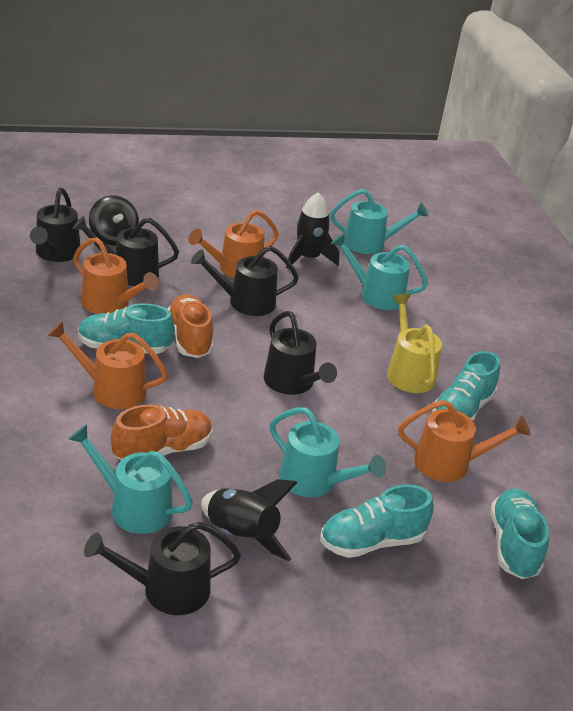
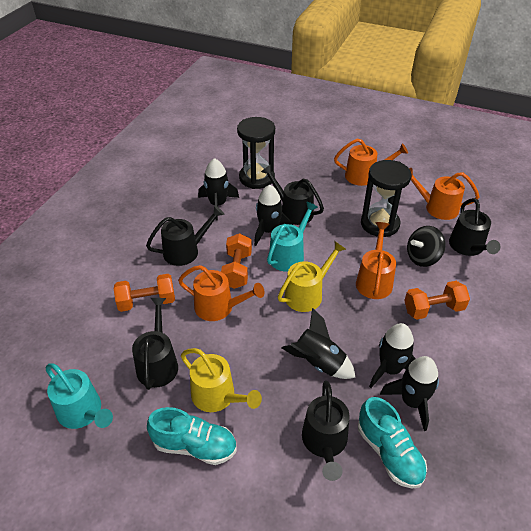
black hourglass: 0 -> 2
black rocket: 2 -> 5
orange dumbbell: 0 -> 3
orange shoe: 2 -> 0
turquoise shoe: 4 -> 2
turquoise watering can: 4 -> 2
yellow watering can: 1 -> 2

